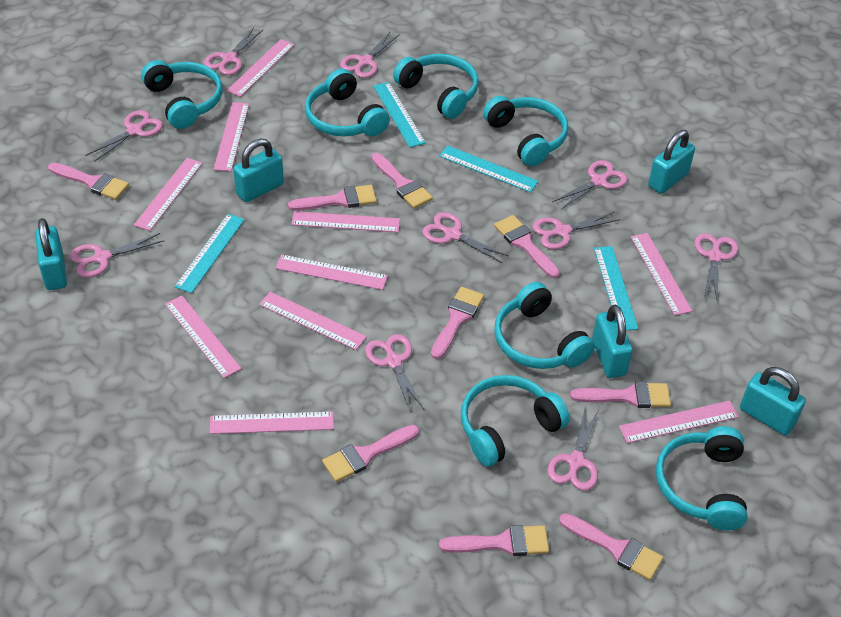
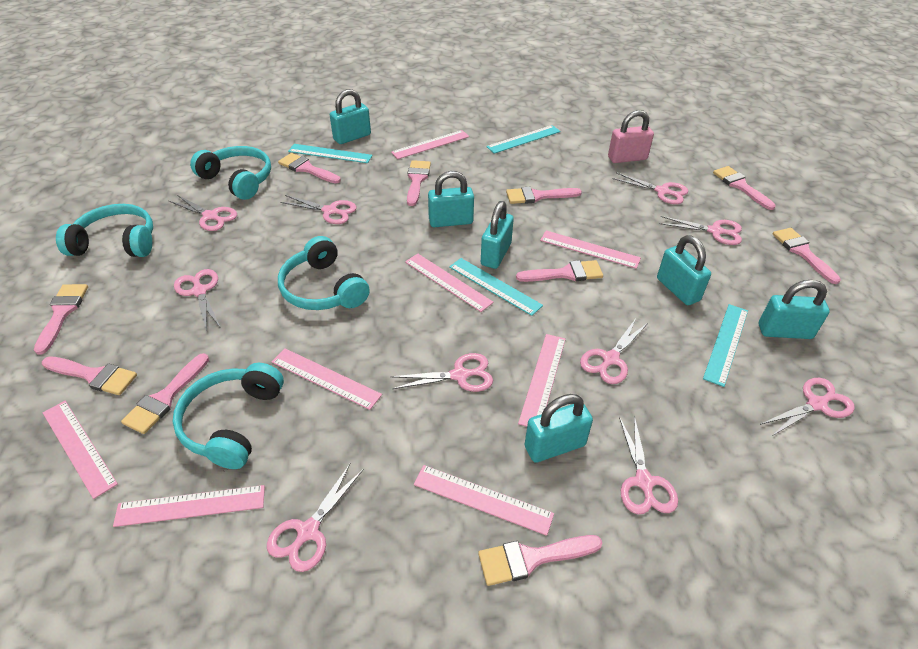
pink brush: 9 -> 10
pink padlock: 0 -> 1
pink ruler: 10 -> 8
turquoise headphones: 7 -> 4
turquoise padlock: 5 -> 6

